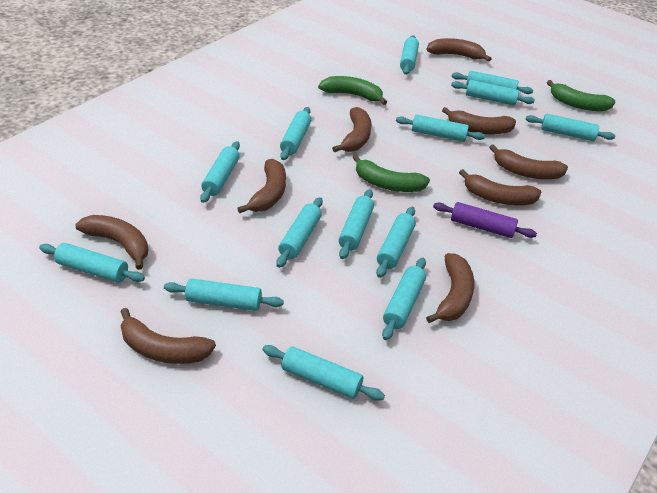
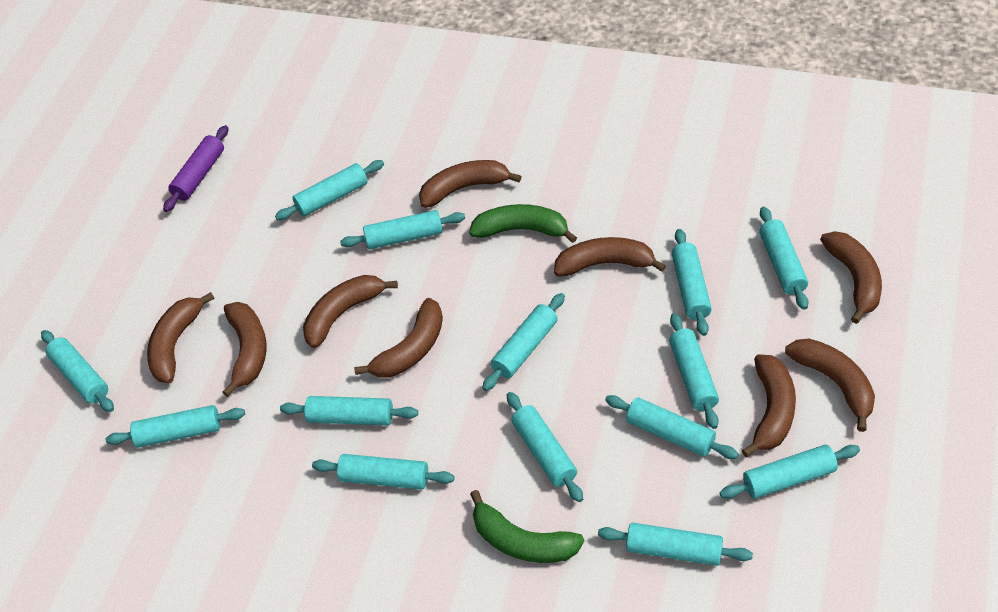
green banana: 3 -> 2

